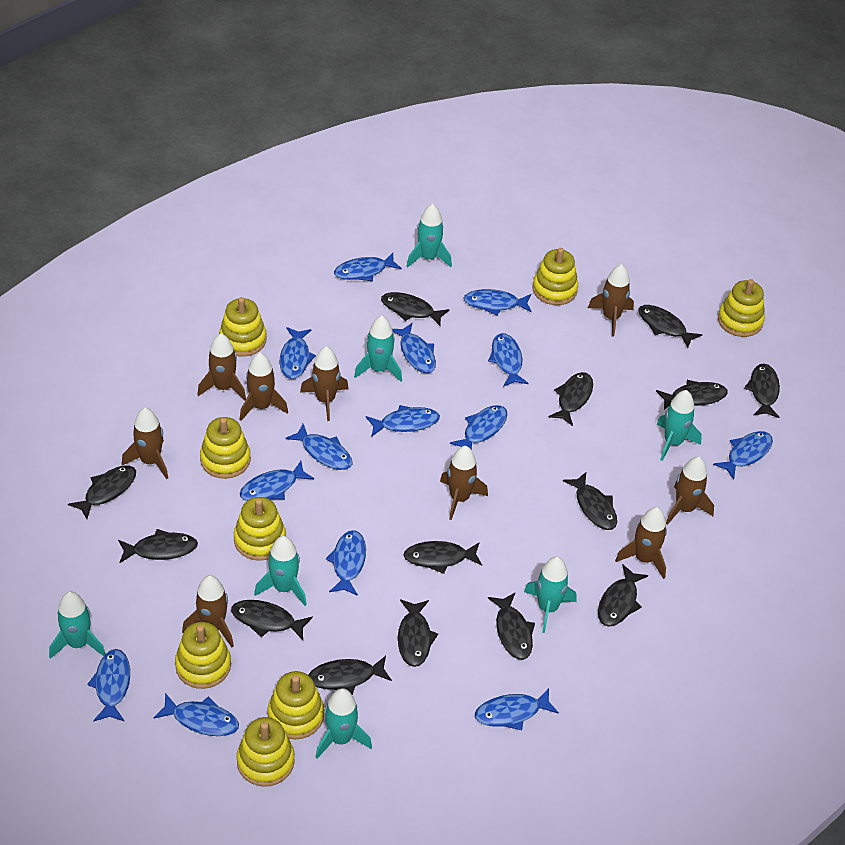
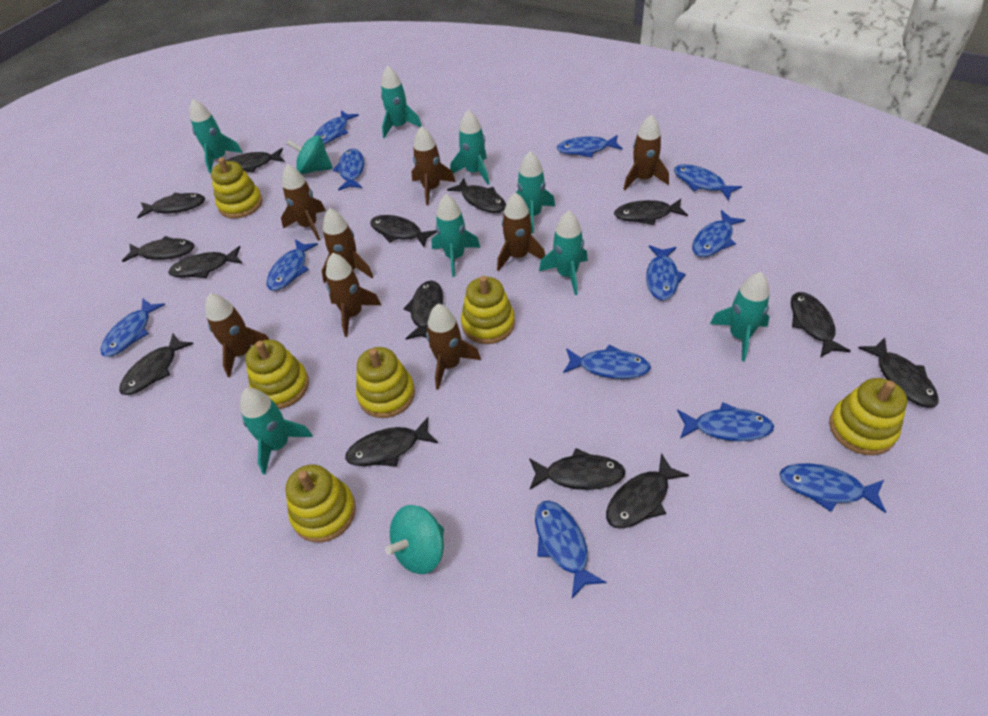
blue fish: 14 -> 12
brown rocket: 9 -> 8
turquoise rocket: 7 -> 8
turquoise spinning top: 0 -> 2
yellow stacking toy: 8 -> 6

